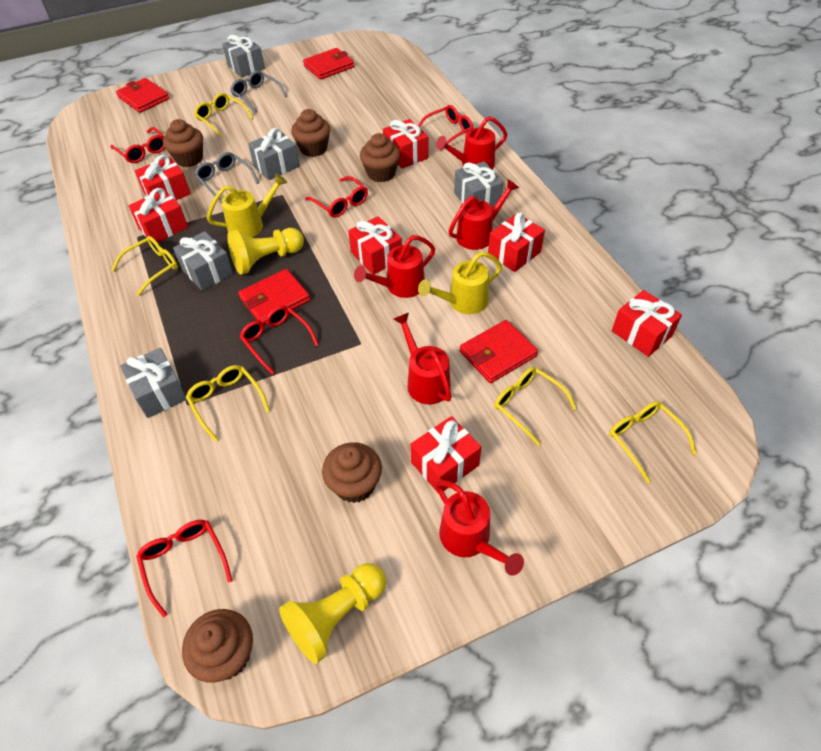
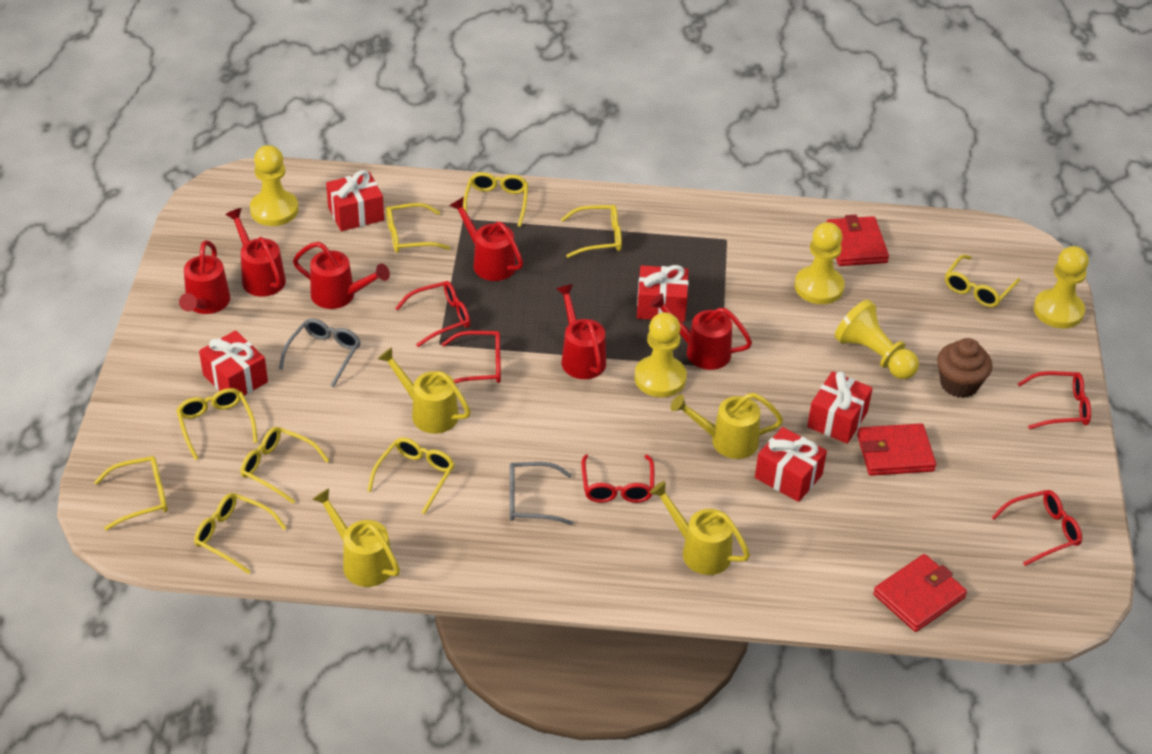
brown cupcake: 5 -> 1
grey gift: 5 -> 0
red gift: 7 -> 5
red wallet: 4 -> 3
red watering can: 5 -> 6
yellow glasses: 5 -> 9
yellow pawn: 2 -> 5
yellow watering can: 2 -> 4

